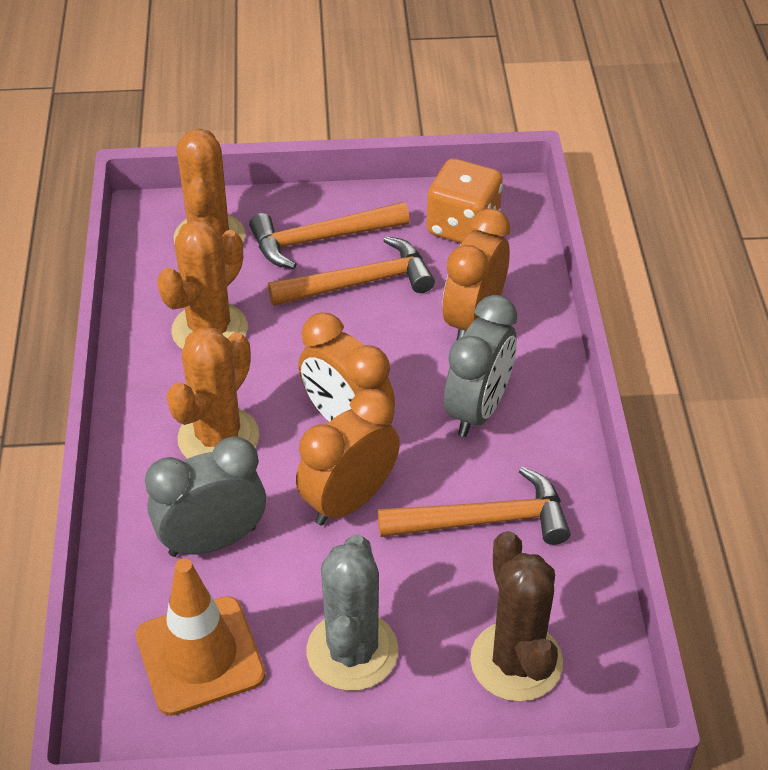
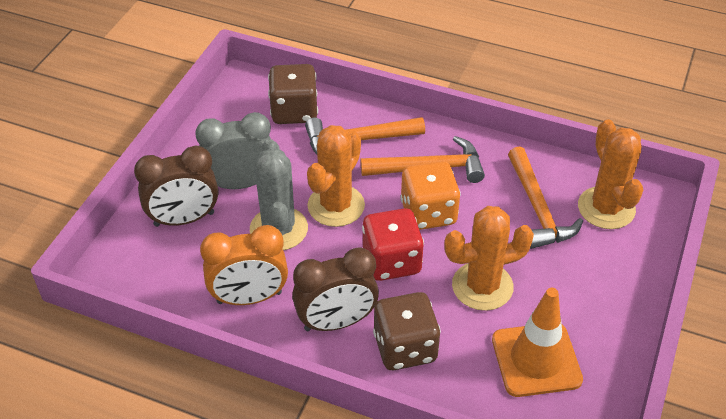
brown cactus: 1 -> 0
brown clock: 0 -> 2
brown dice: 0 -> 2
grey clock: 2 -> 1
orange clock: 3 -> 1
red dice: 0 -> 1

